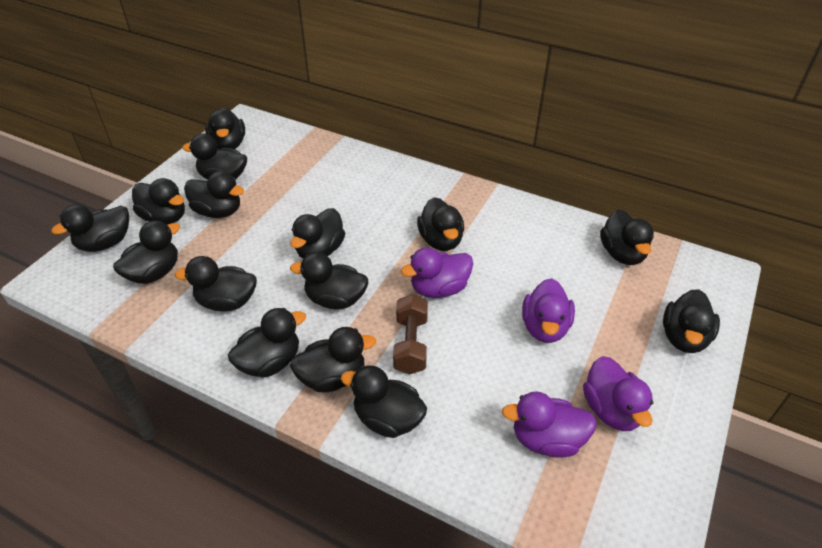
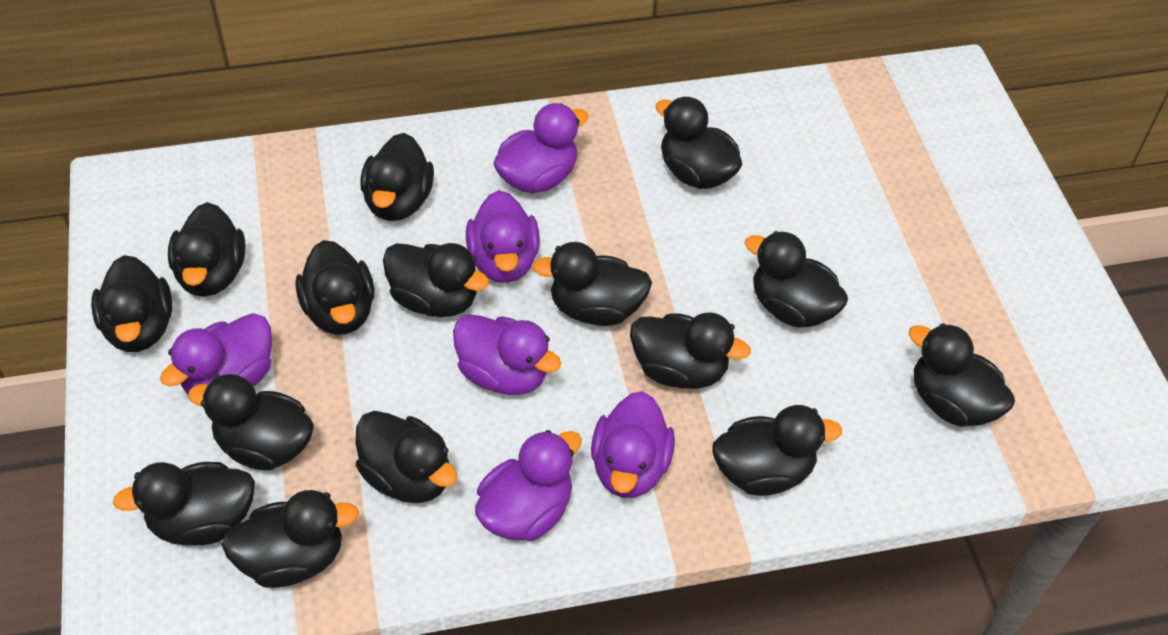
brown dumbbell: 1 -> 0
purple duck: 4 -> 6

